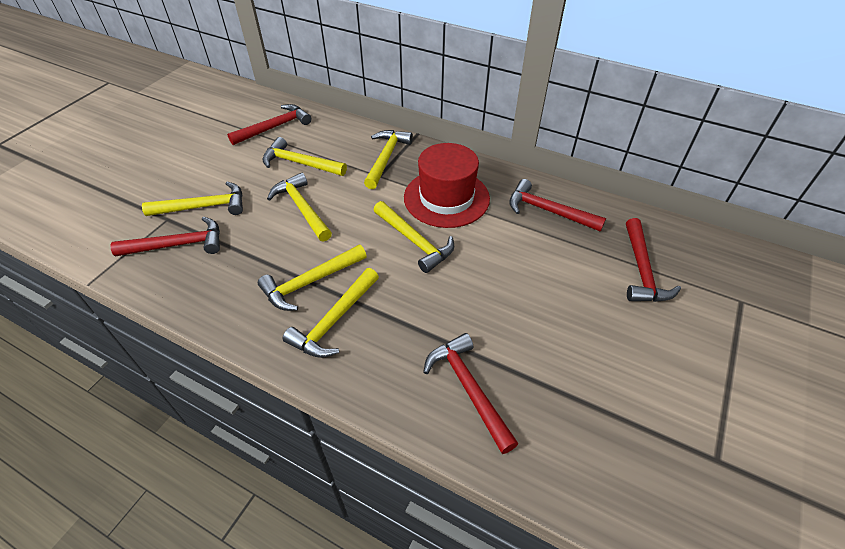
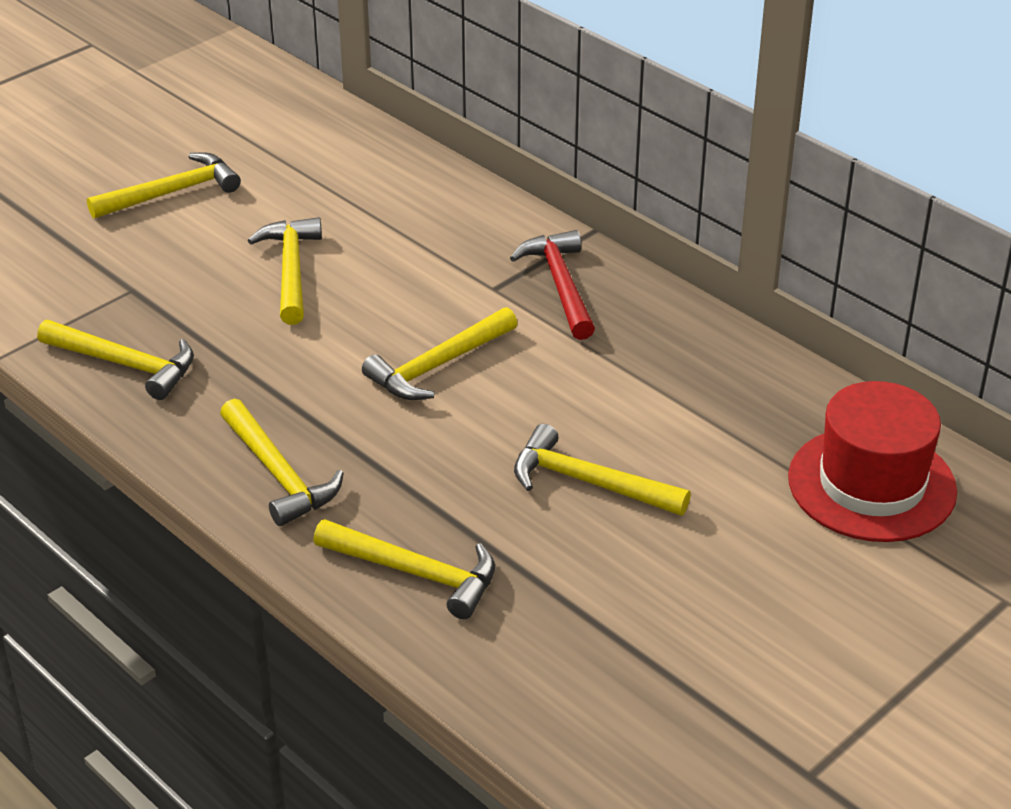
red hammer: 5 -> 1

